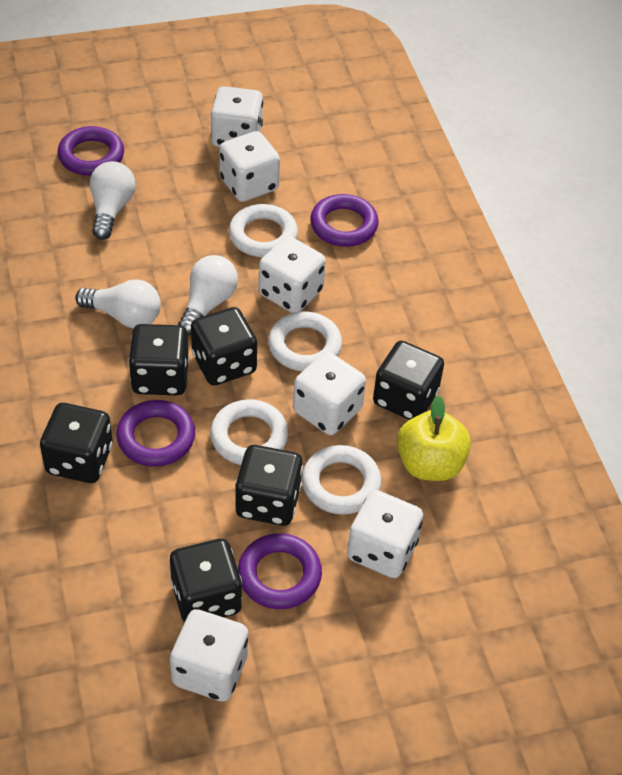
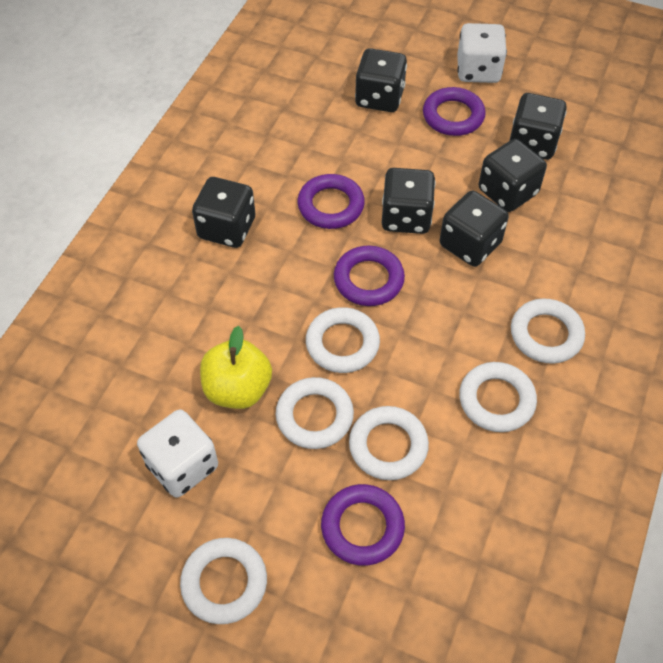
white dice: 6 -> 2
white light bulb: 3 -> 0
white ring: 4 -> 6

